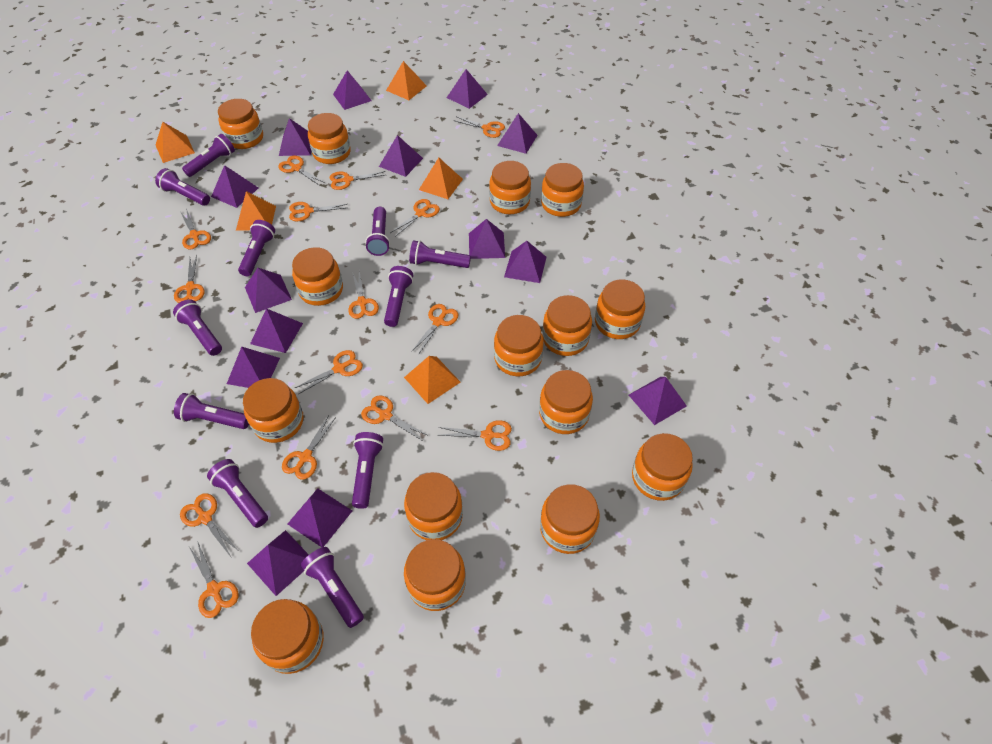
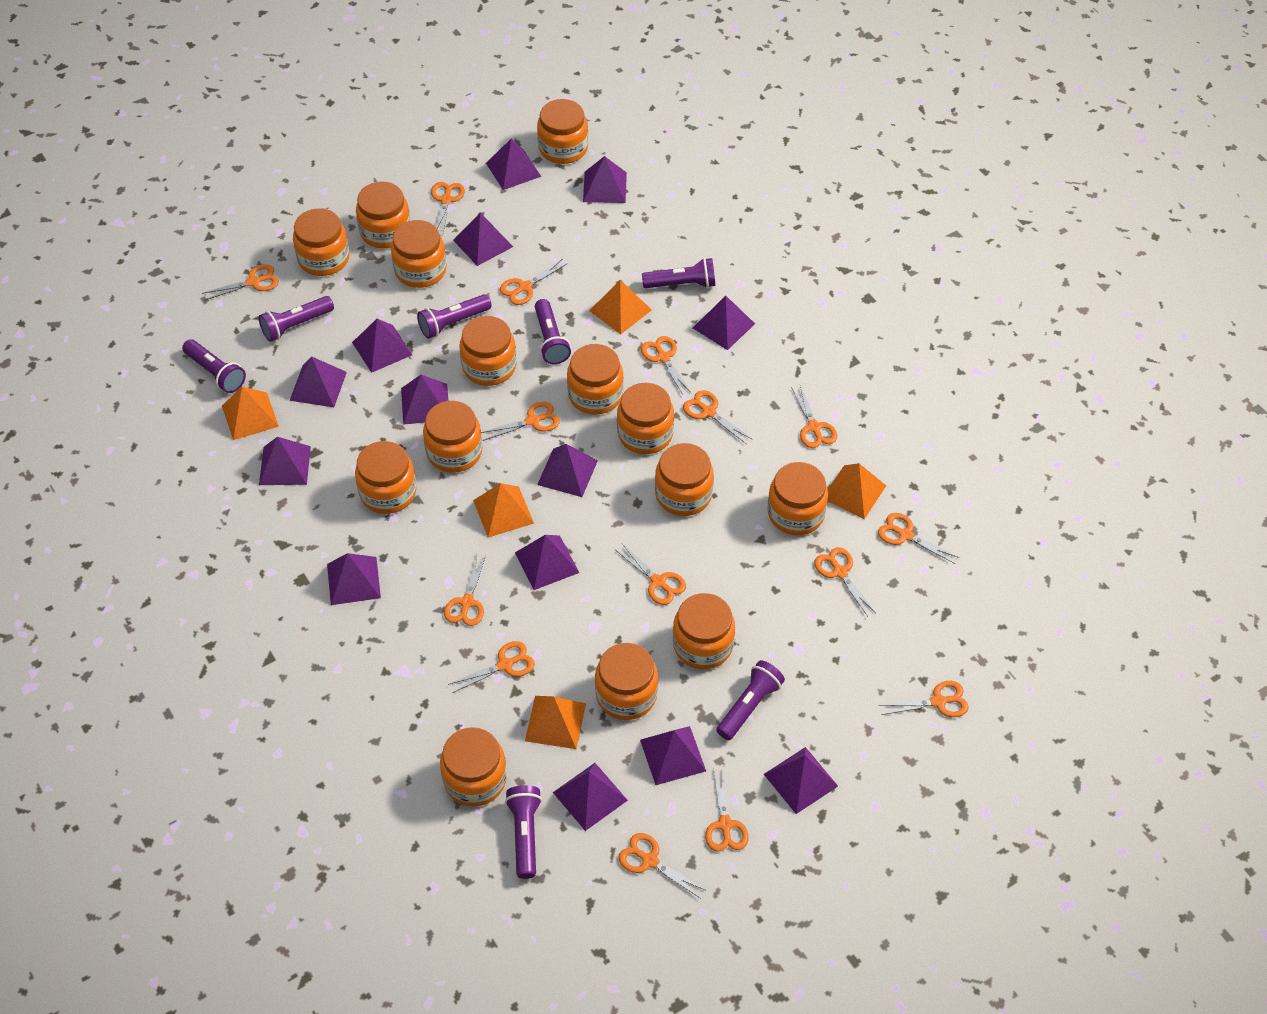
orange jar: 15 -> 14
purple flashlight: 11 -> 7

